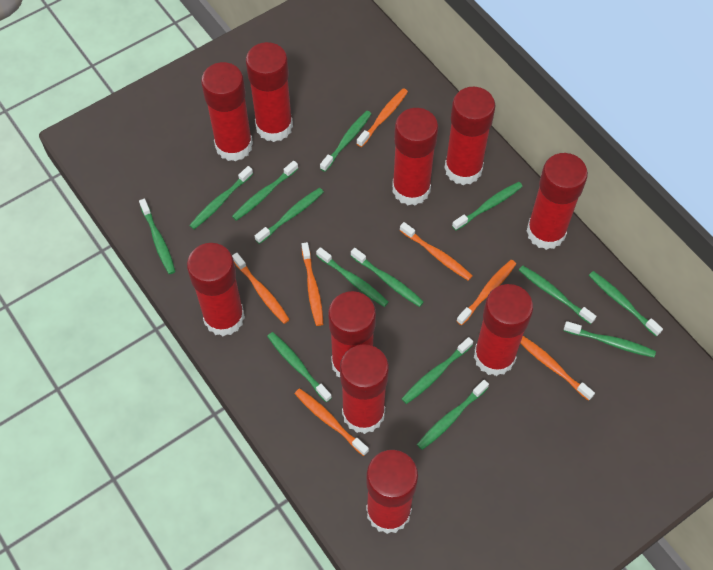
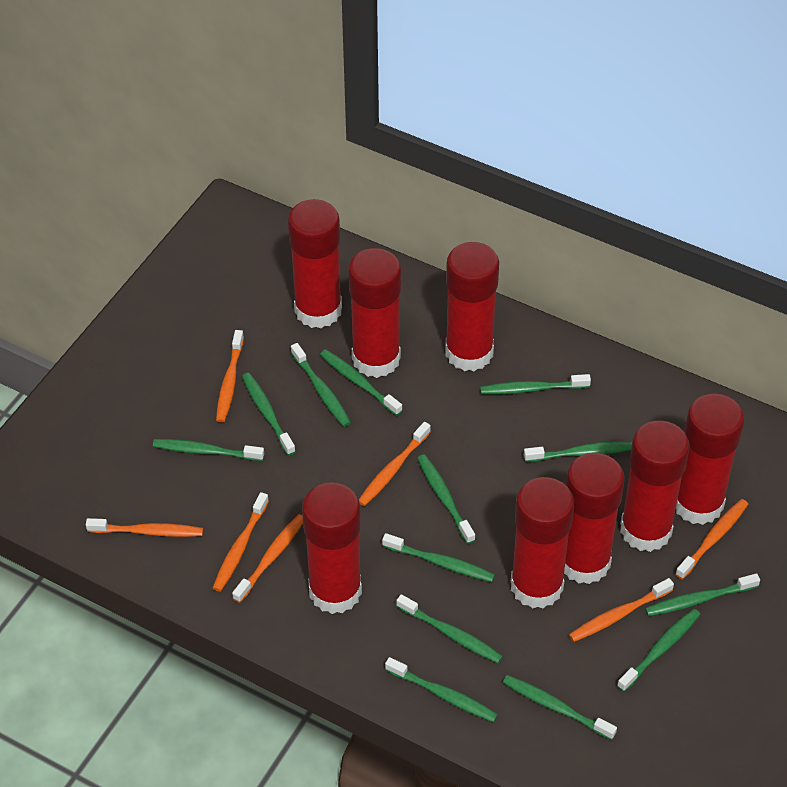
green toothbrush: 14 -> 13
red glue stick: 10 -> 8

